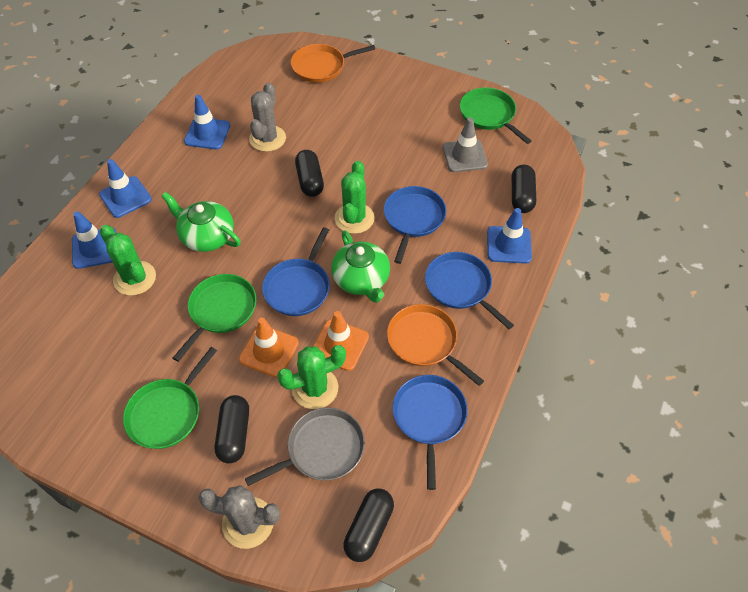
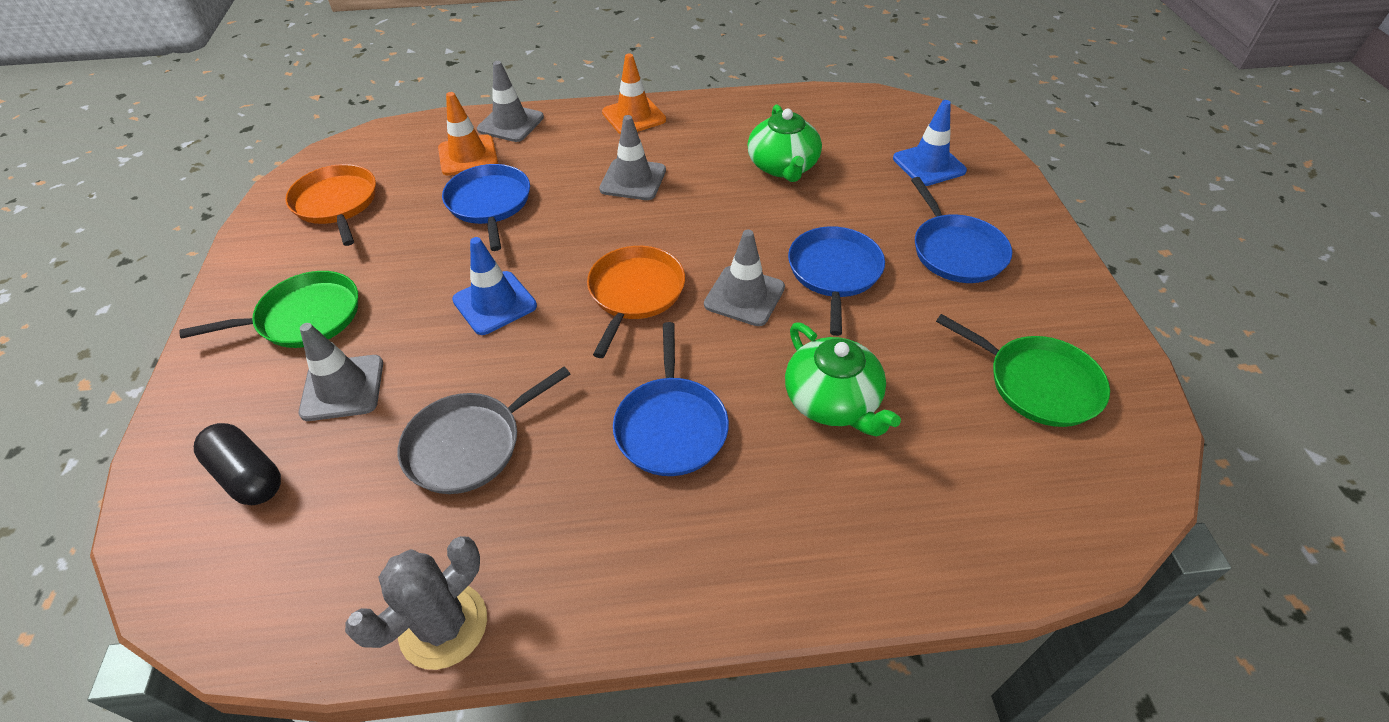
black capsule: 4 -> 1
blue traffic cone: 4 -> 2
green cactus: 3 -> 0
green pan: 3 -> 2
grey cactus: 2 -> 1
grey traffic cone: 1 -> 4

